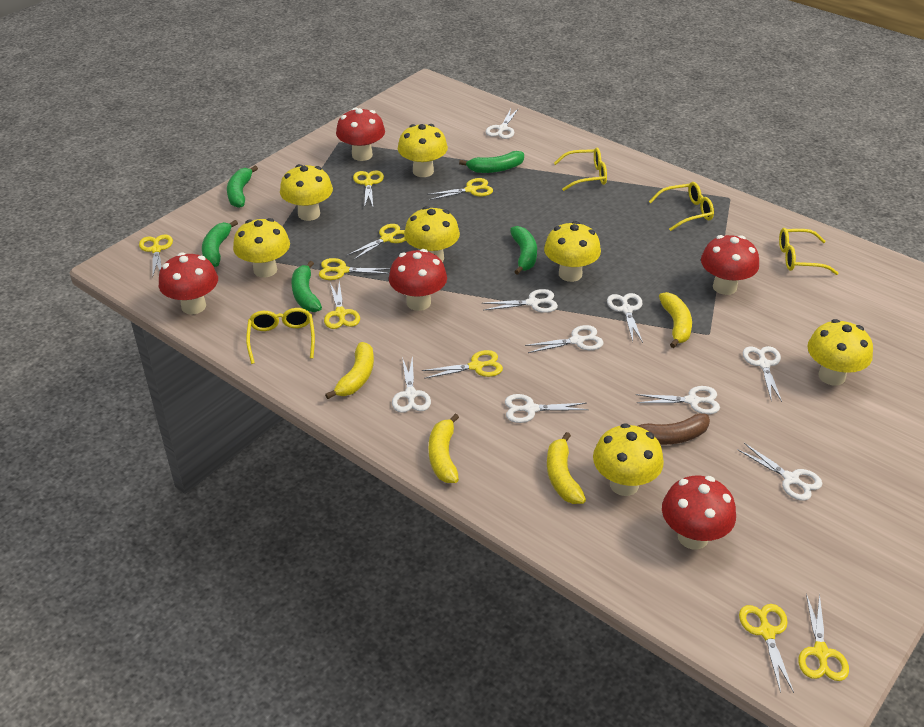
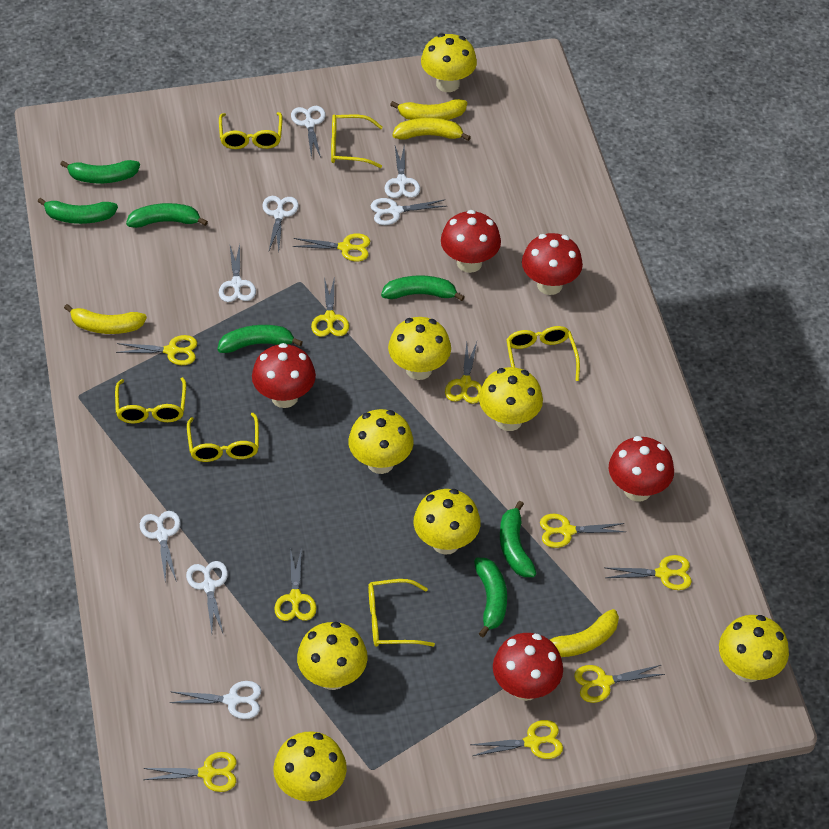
brown banana: 1 -> 0
green banana: 5 -> 7
white scissors: 9 -> 8
yellow glasses: 4 -> 6
yellow mushroom: 7 -> 8
yellow scissors: 9 -> 10

